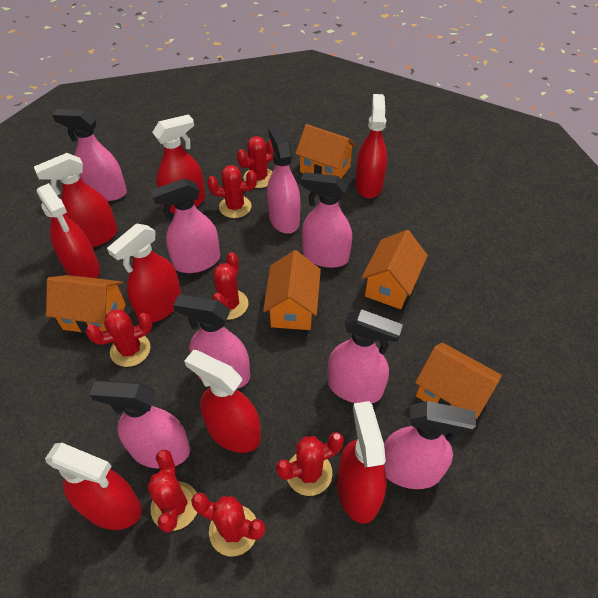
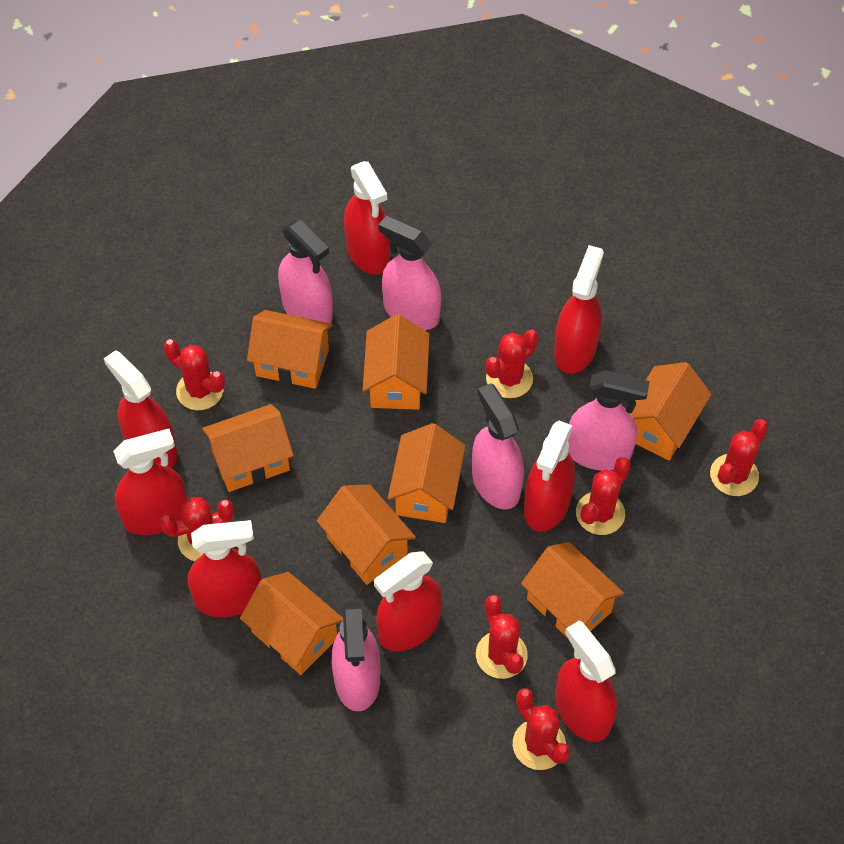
orange house: 5 -> 8
pink spray bottle: 8 -> 5

